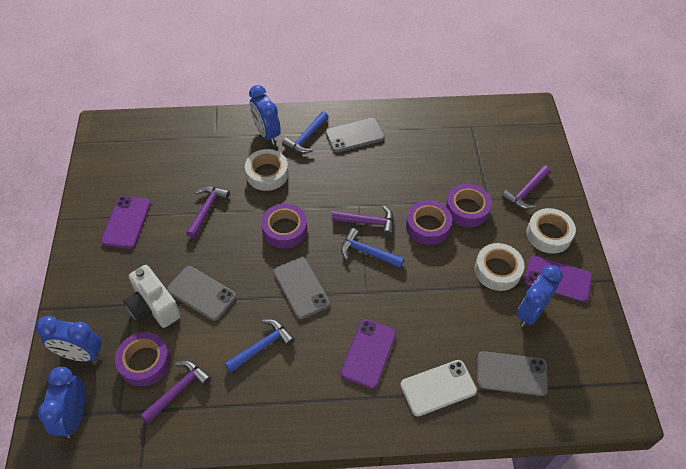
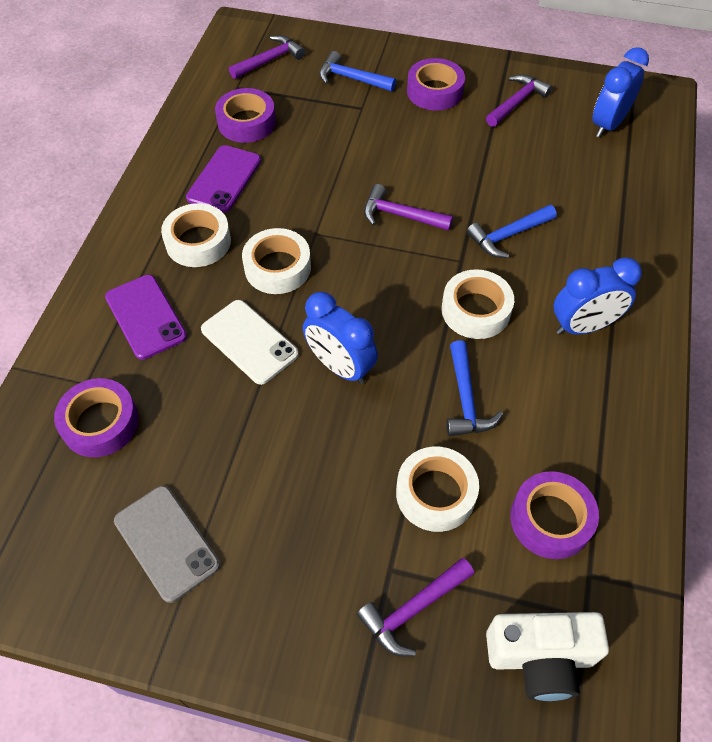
blue clock: 4 -> 3
grey phone: 4 -> 1
purple phone: 3 -> 2
white tape: 3 -> 4

